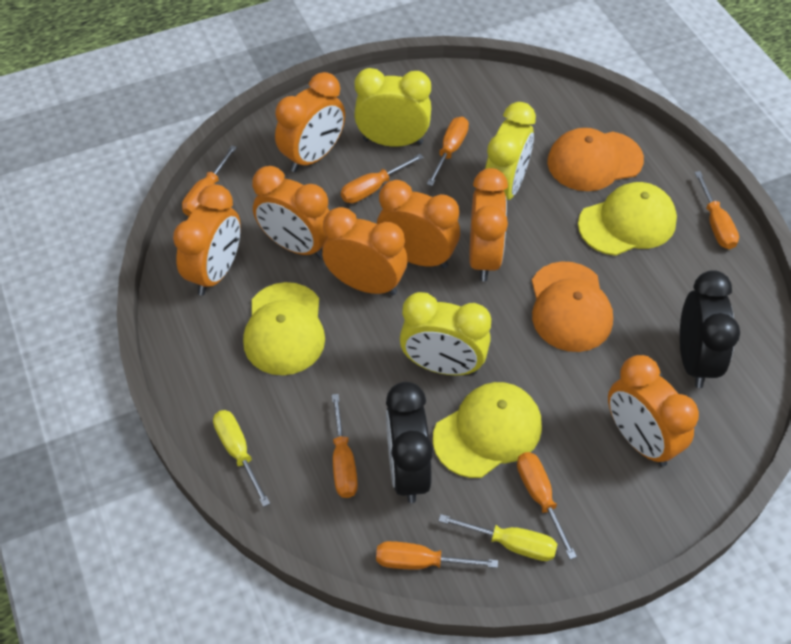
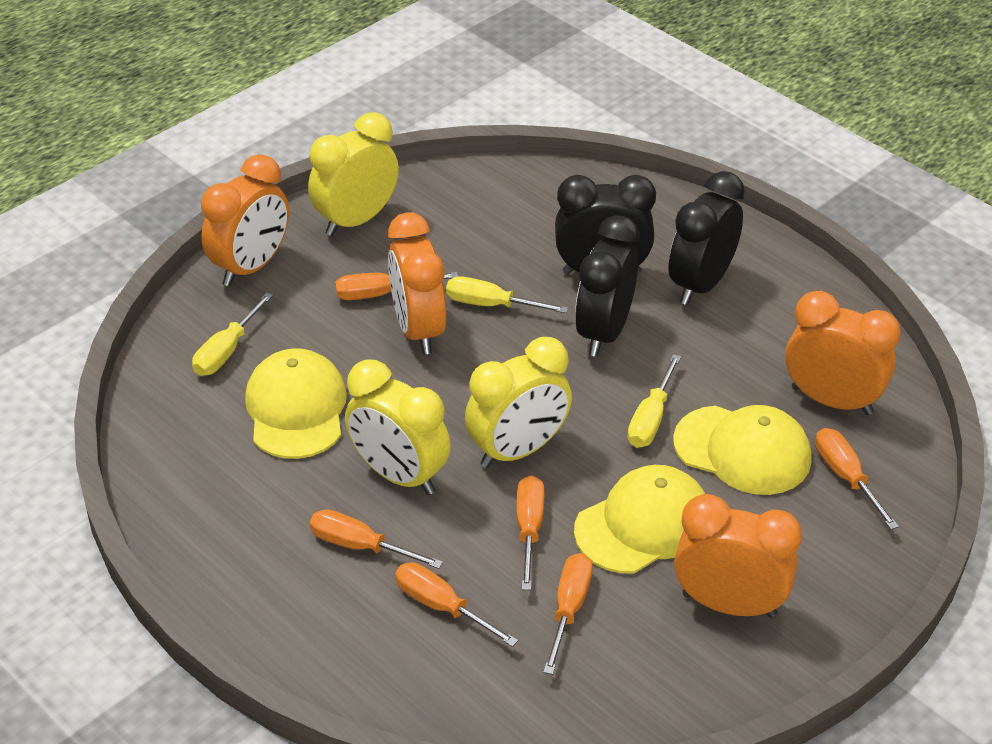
black clock: 2 -> 3
orange cap: 2 -> 0
orange clock: 7 -> 4
orange screwdriver: 7 -> 6
yellow screwdriver: 2 -> 3

